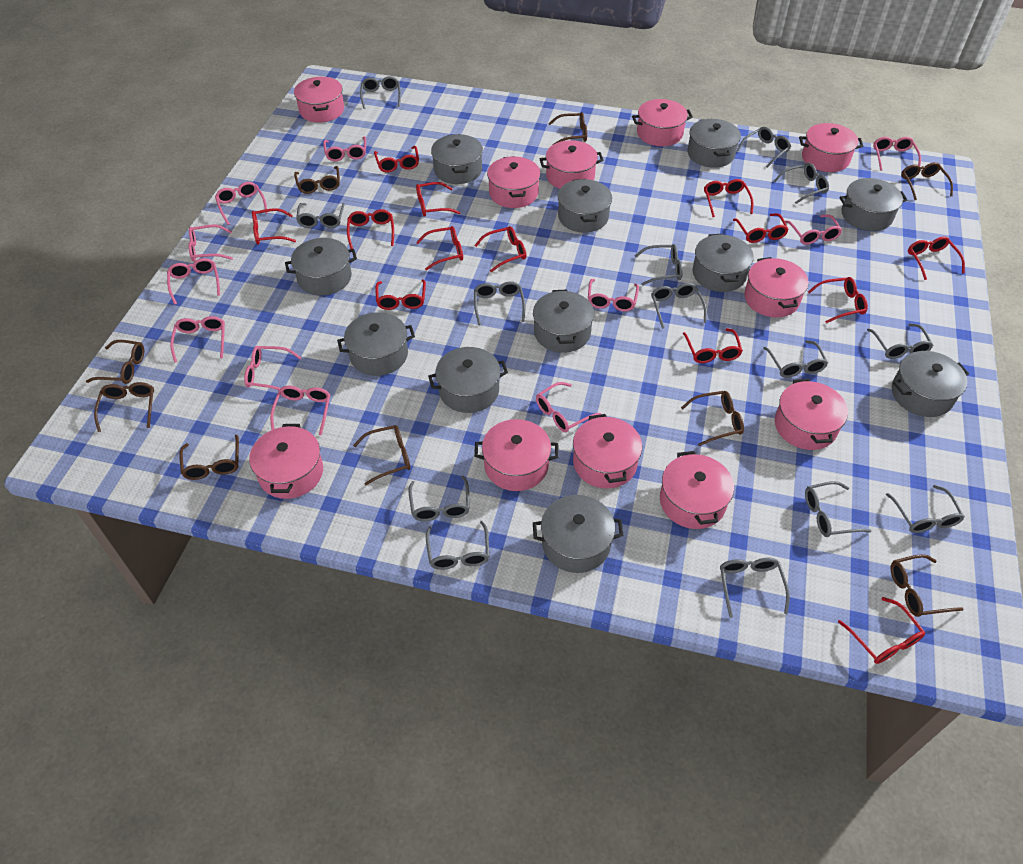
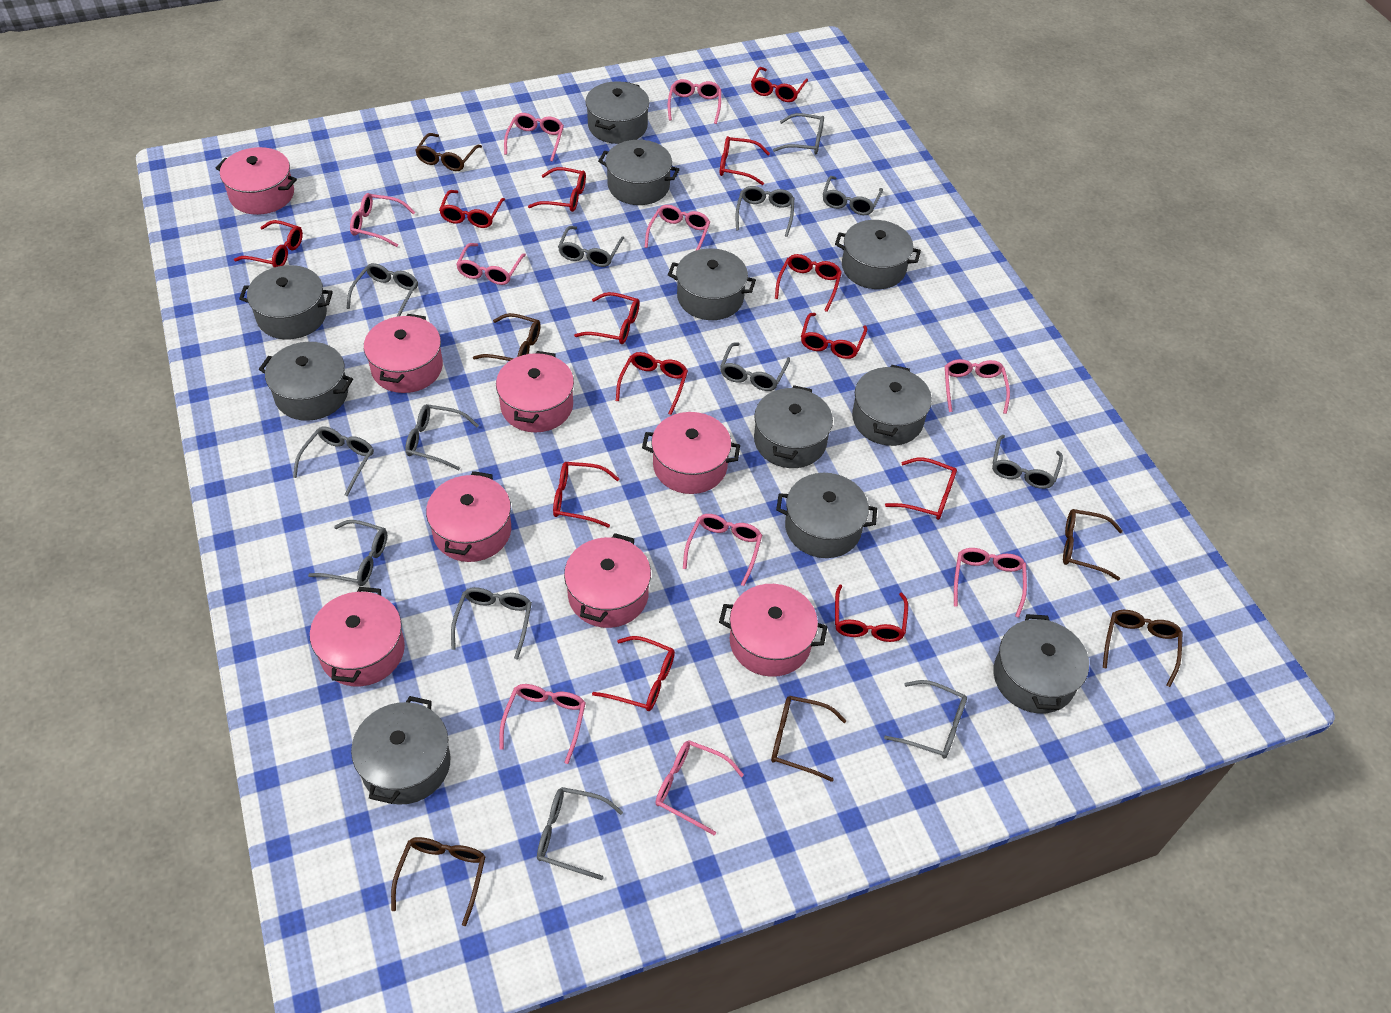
brown glasses: 9 -> 6
grey glasses: 14 -> 13
pink glasses: 11 -> 10
pink pot: 11 -> 8

